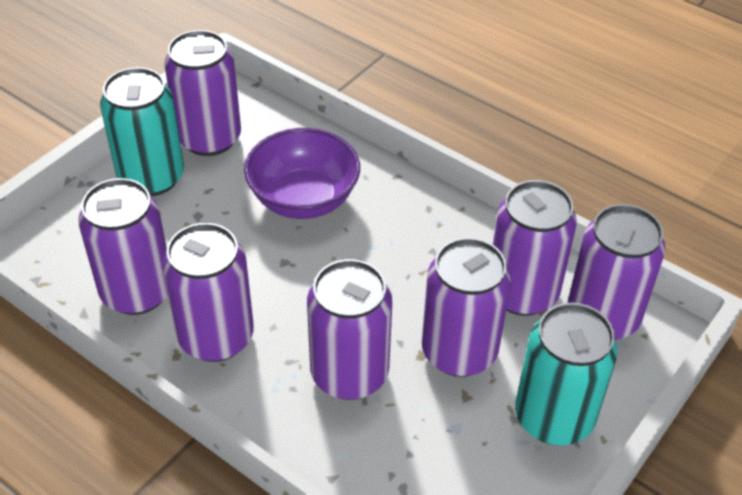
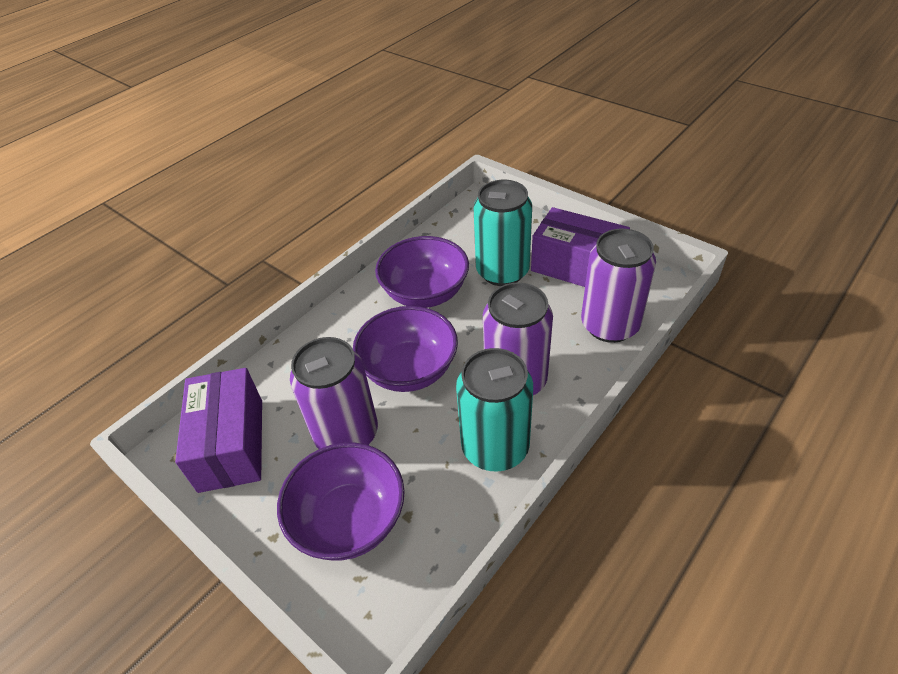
purple bowl: 1 -> 3
purple box: 0 -> 2
purple can: 7 -> 3

